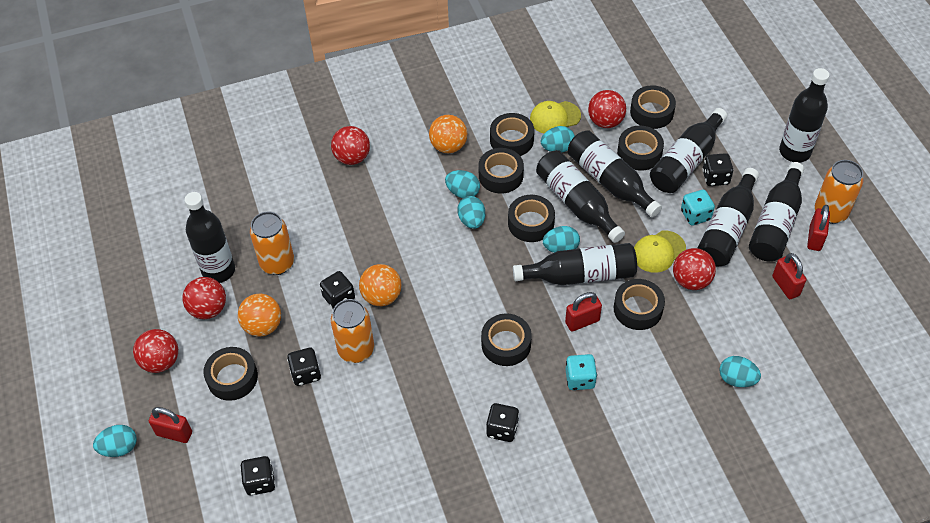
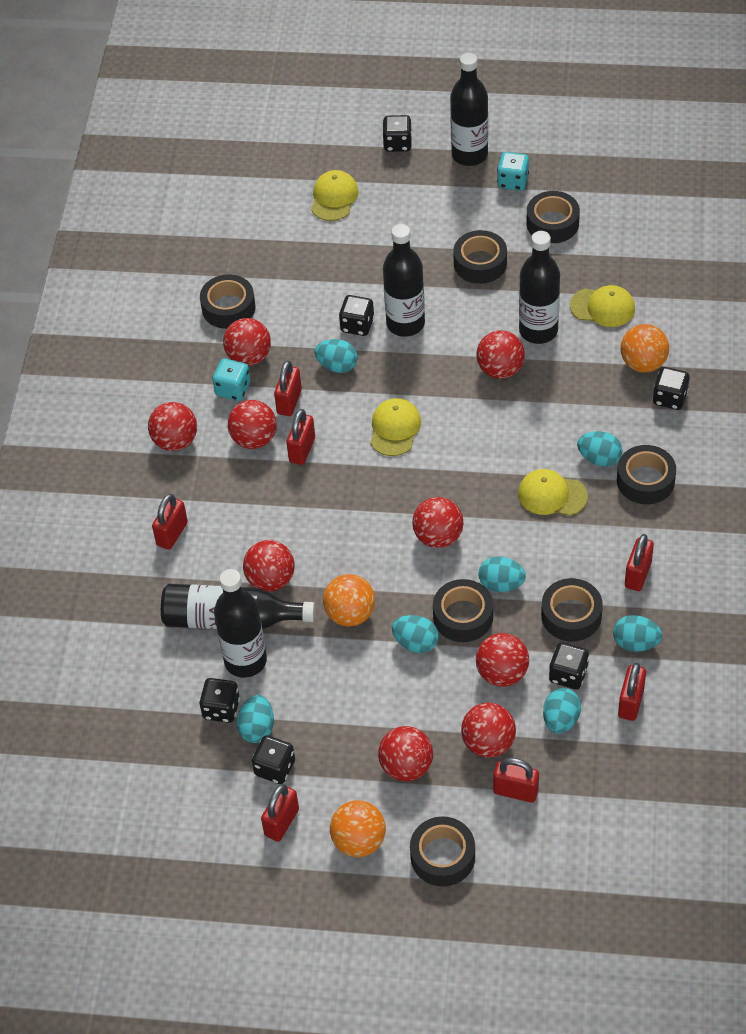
black bottle: 8 -> 5
black dice: 5 -> 6
black tape: 8 -> 7
orange can: 3 -> 0
red ball: 5 -> 9
red padlock: 4 -> 7
turquoise egg: 6 -> 7
yellow cap: 2 -> 4

